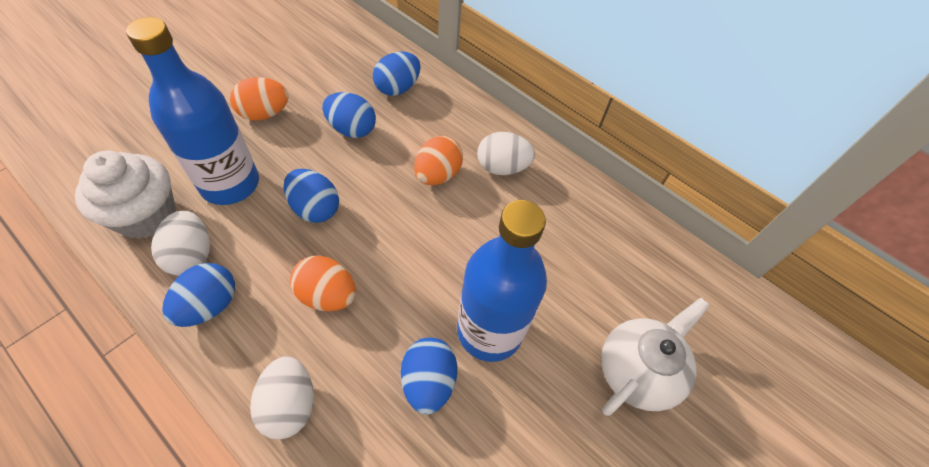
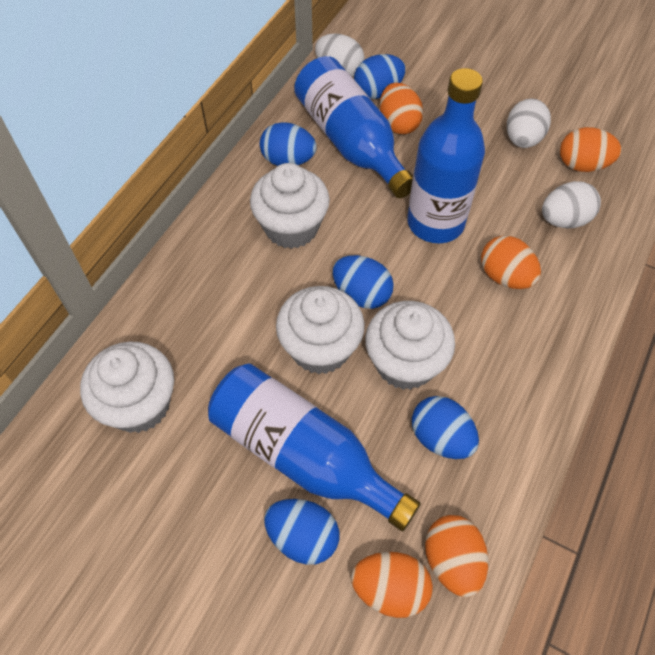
blue bottle: 2 -> 3
orange egg: 3 -> 5
white cupcake: 1 -> 4
white teapot: 1 -> 0

